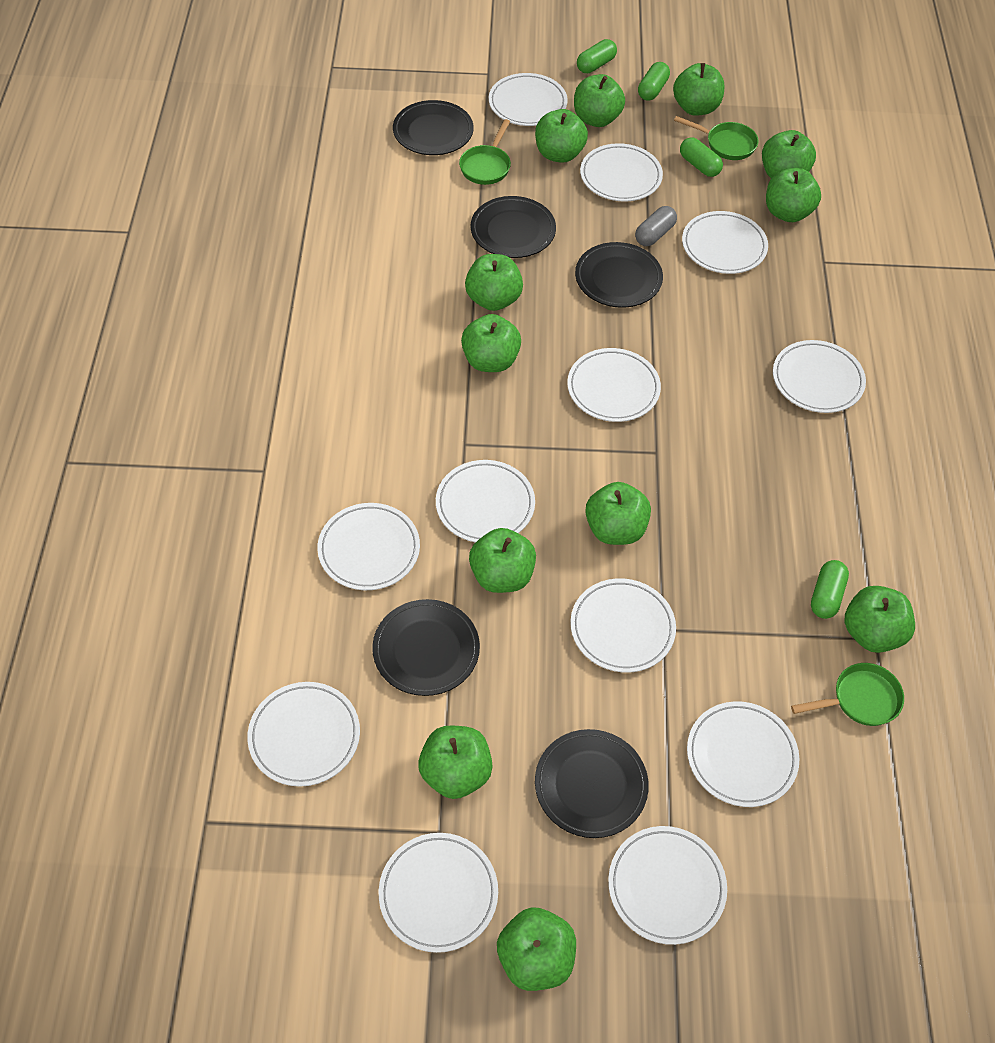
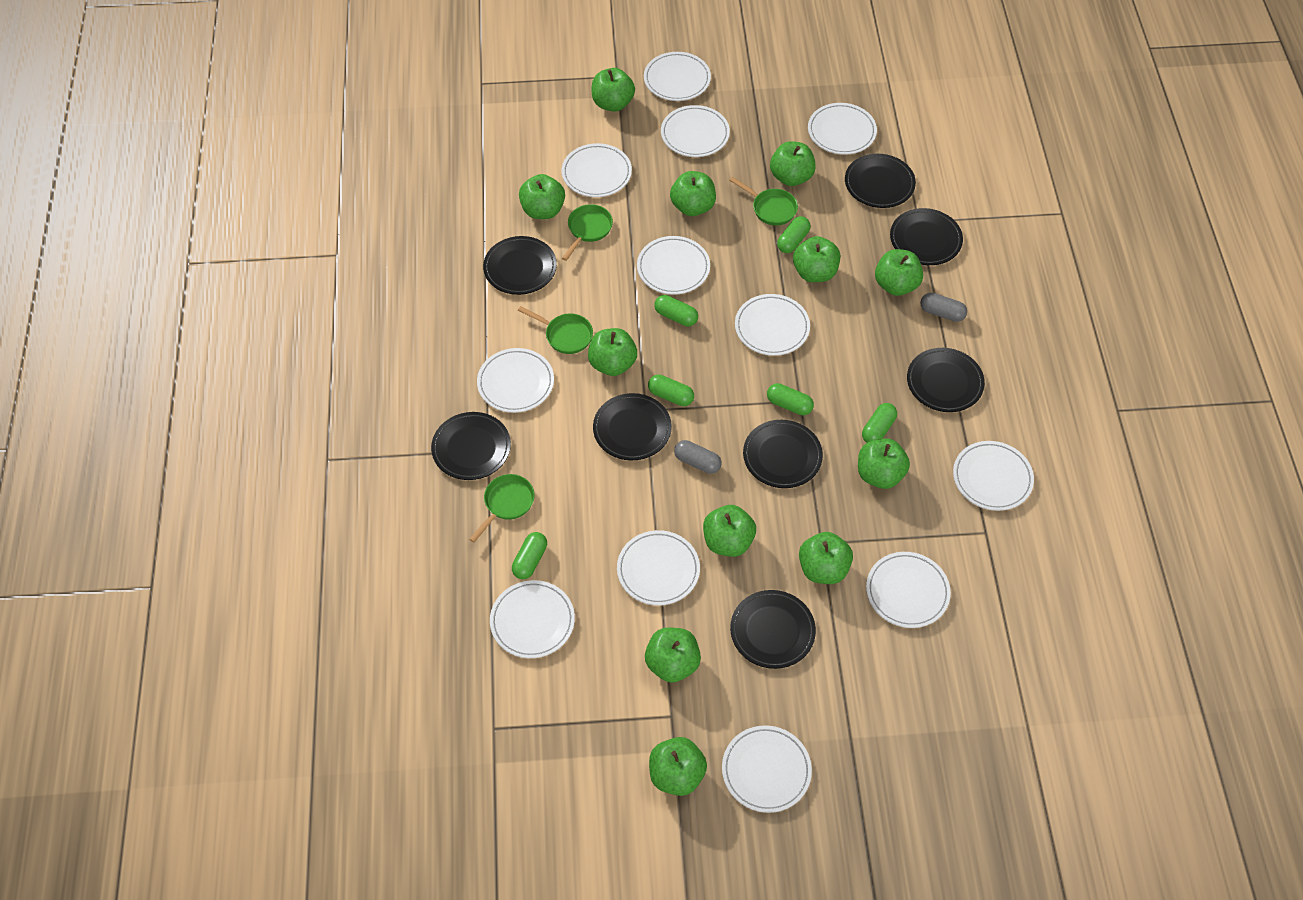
black plate: 5 -> 8
green capsule: 4 -> 6
green pan: 3 -> 4
grey capsule: 1 -> 2

